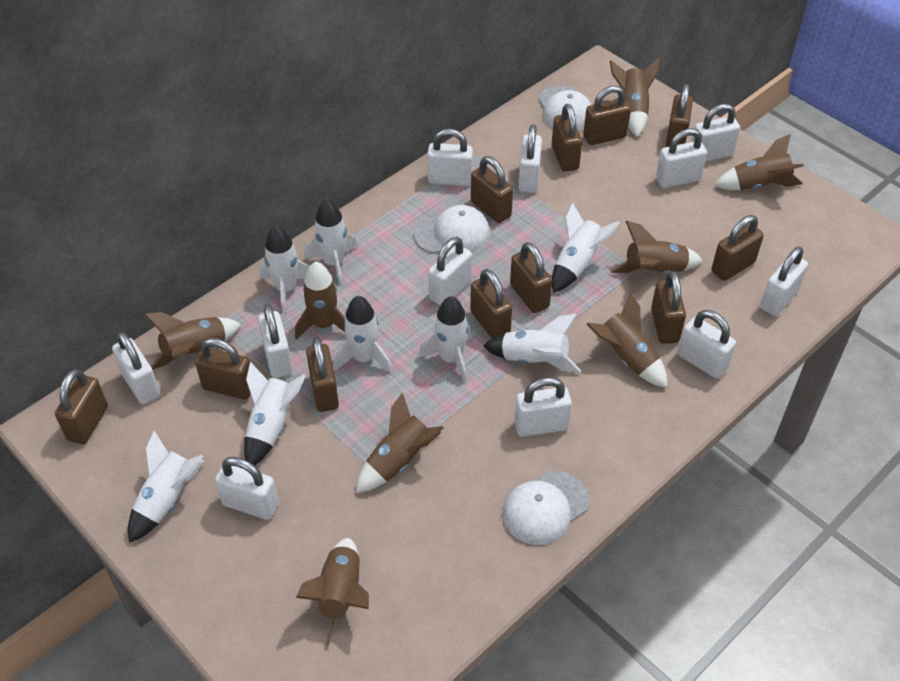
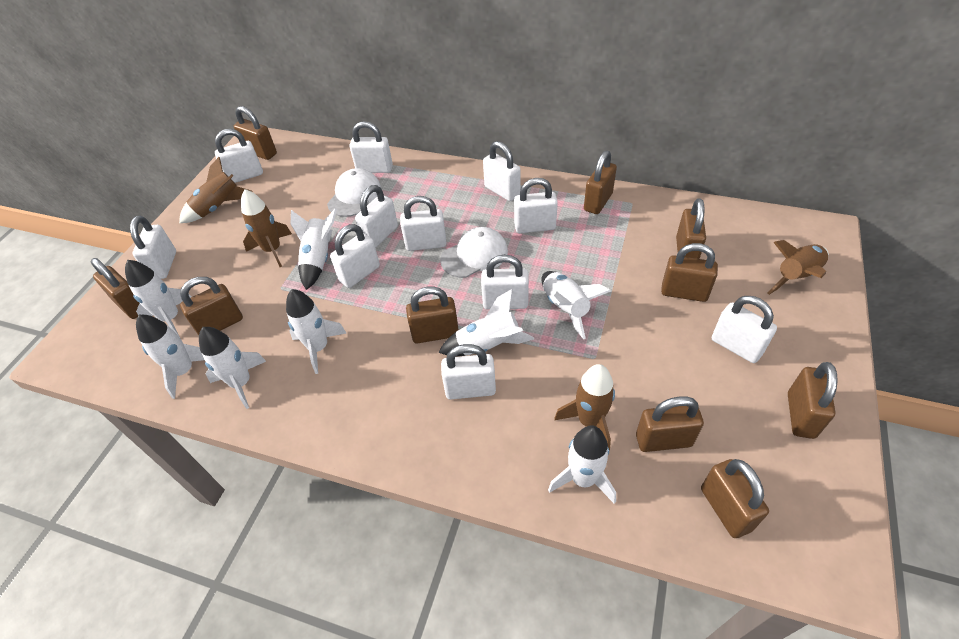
brown padlock: 11 -> 10
brown rocket: 8 -> 4
white cap: 3 -> 2

